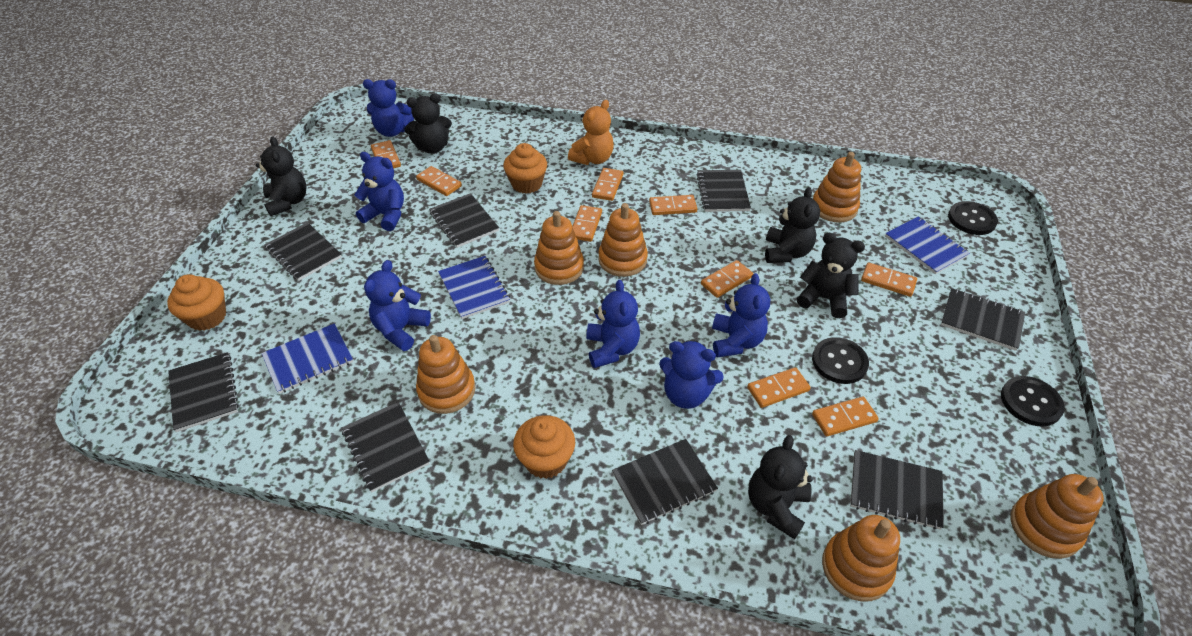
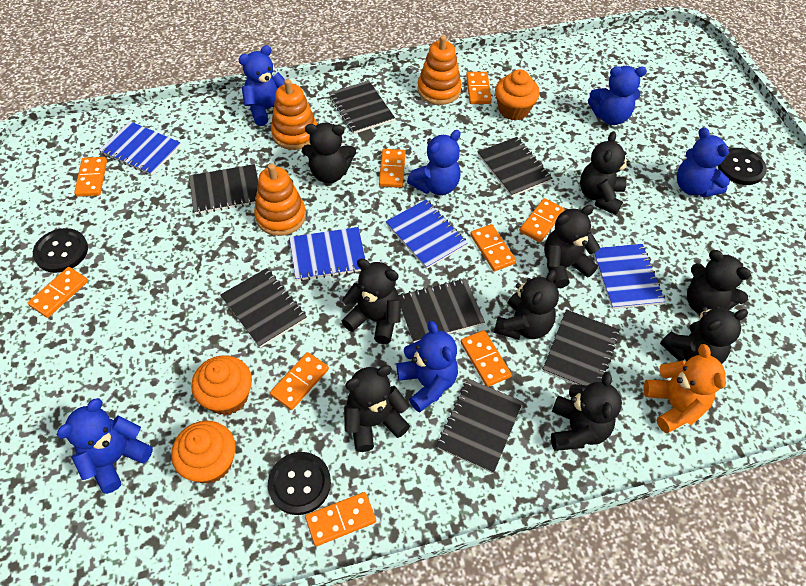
black notebook: 8 -> 7
black teddy bear: 5 -> 9
blue notebook: 3 -> 4
orange stacking toy: 6 -> 3

